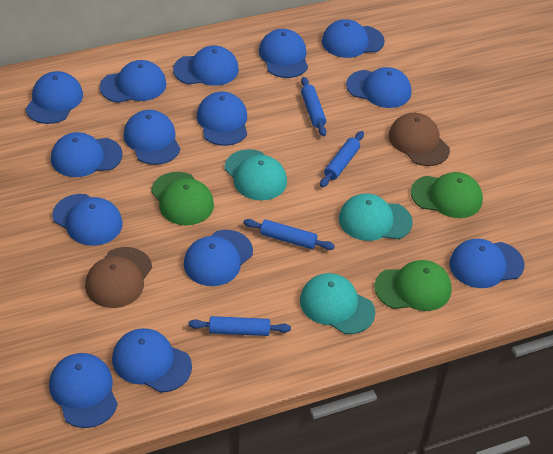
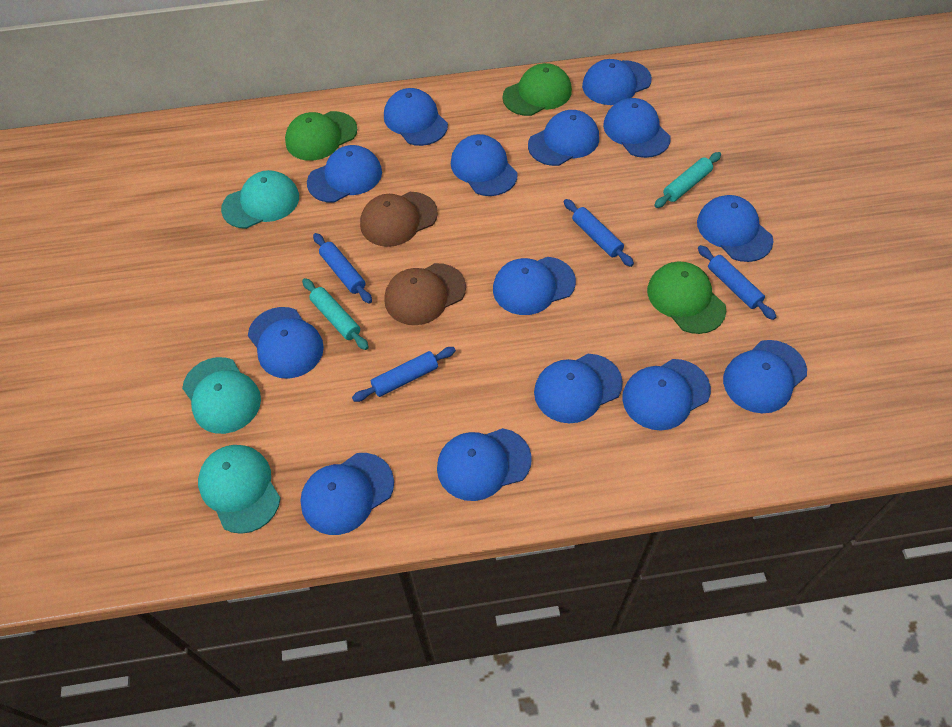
turquoise rolling pin: 0 -> 2

